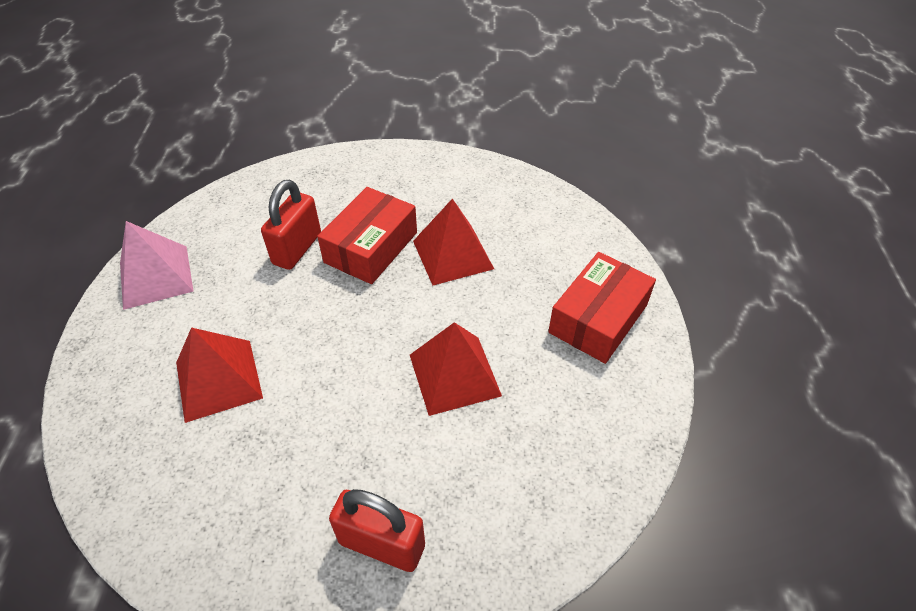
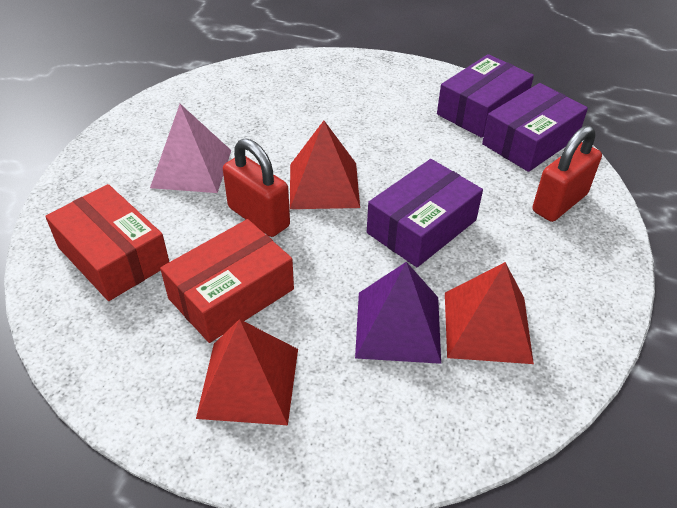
purple box: 0 -> 3
purple pyramid: 0 -> 1

